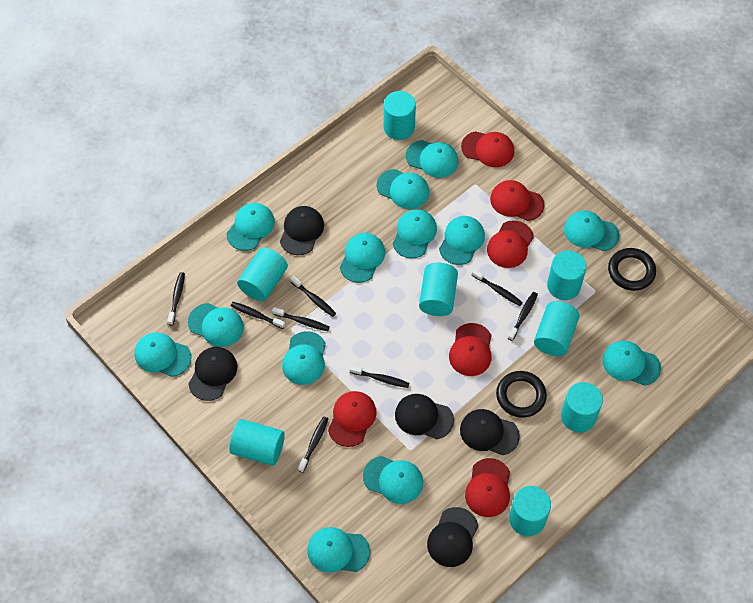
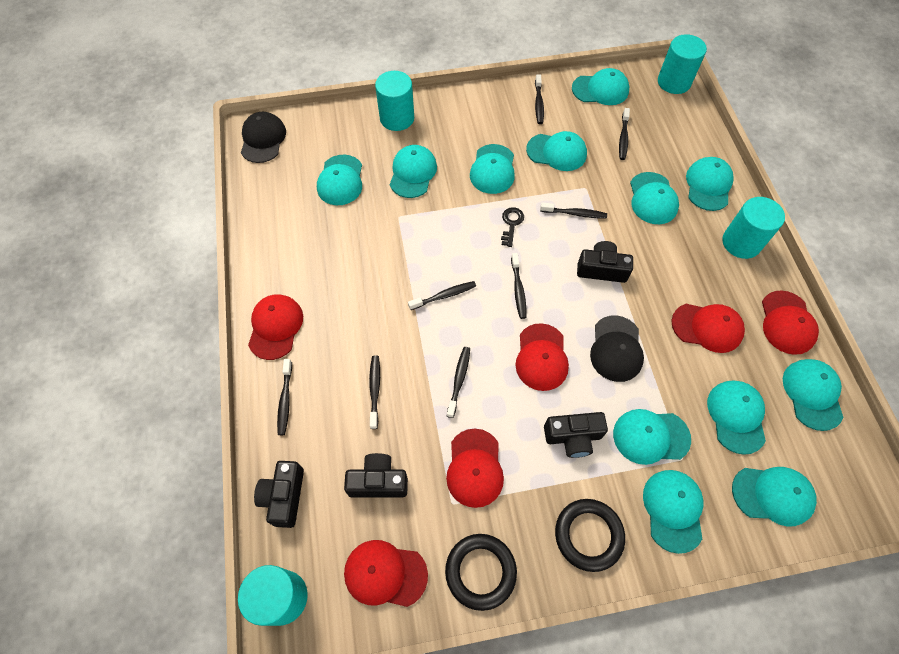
black camera: 0 -> 4
black cap: 5 -> 2
black key: 0 -> 1
turquoise cap: 13 -> 12
turquoise cylinder: 8 -> 4

